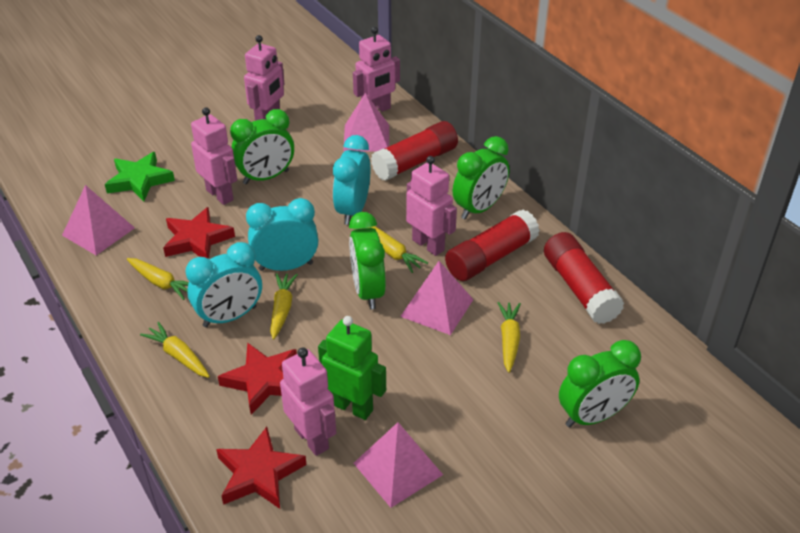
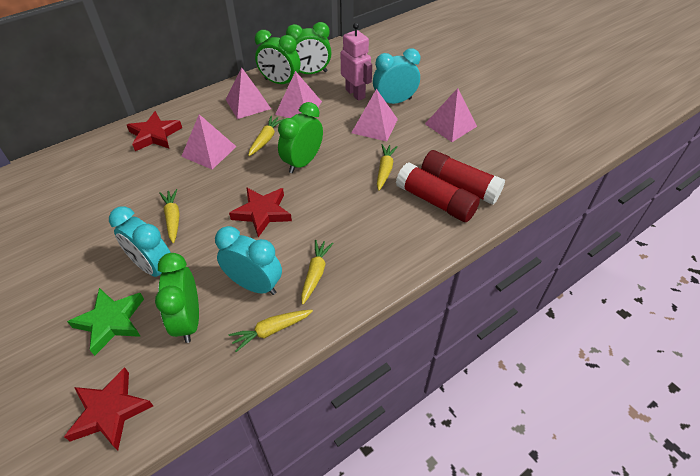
green robot: 1 -> 0
pink pyramid: 4 -> 5
pink robot: 5 -> 1
red glue stick: 3 -> 2

